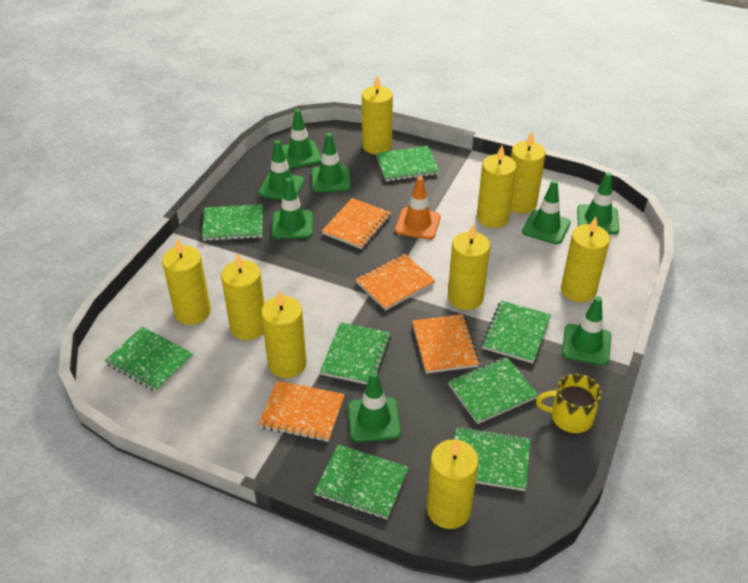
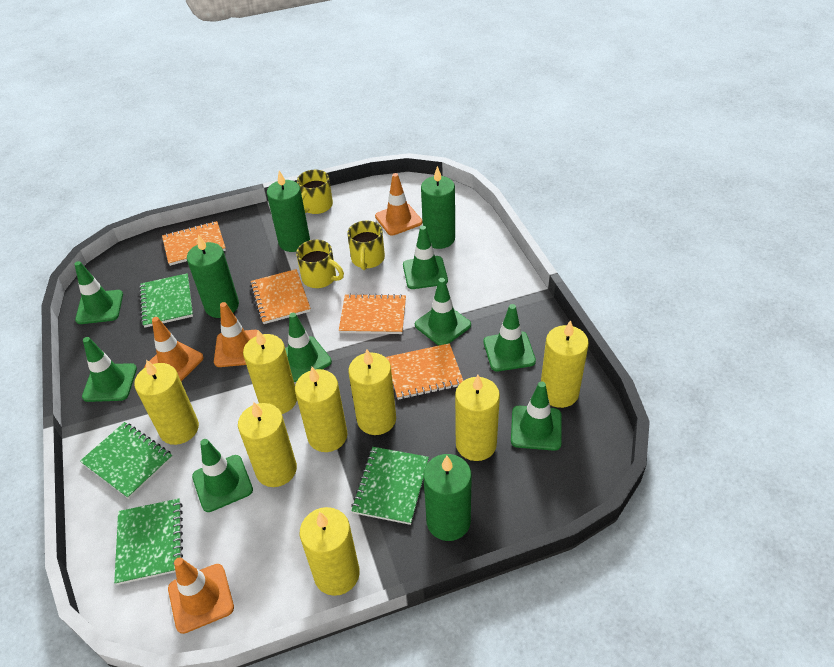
green candle: 0 -> 4
green notebook: 8 -> 4
orange traffic cone: 1 -> 4
yellow candle: 9 -> 8
yellow mug: 1 -> 3

